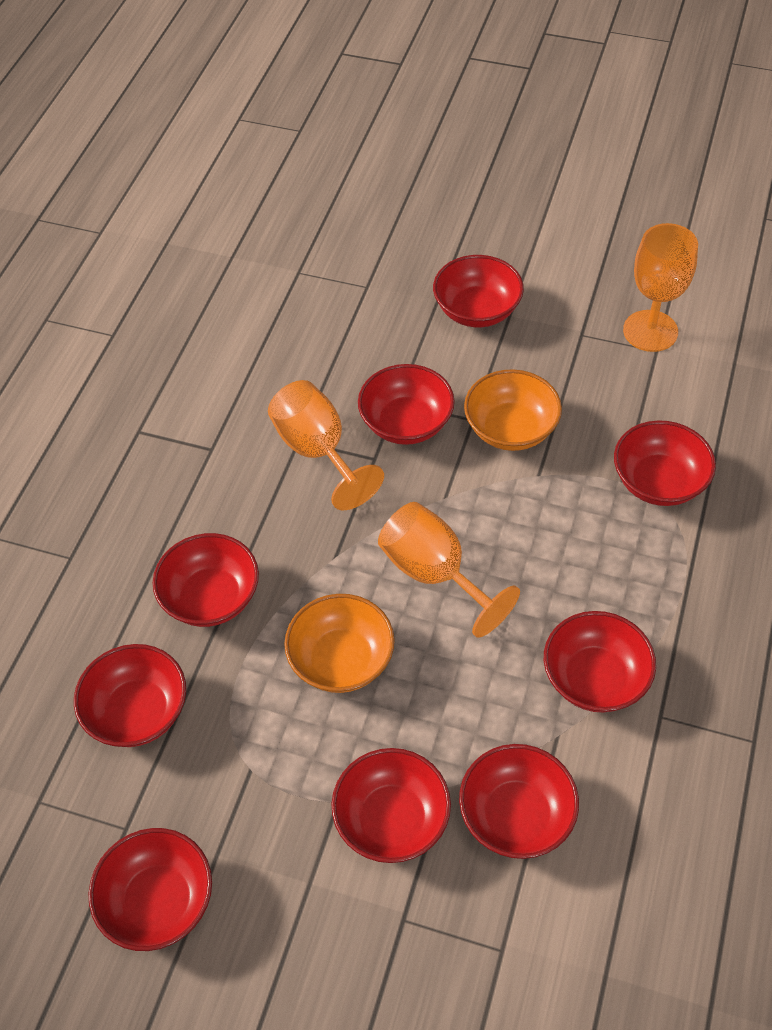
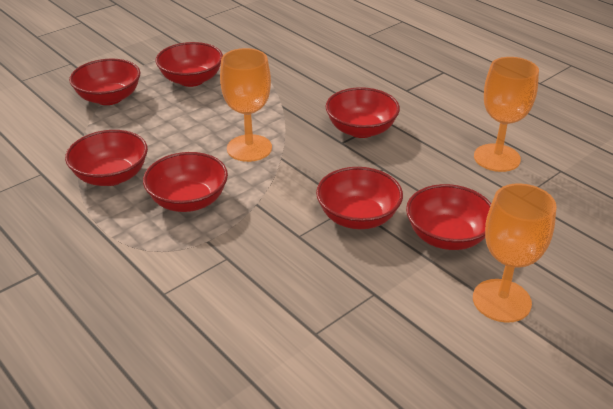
orange bowl: 2 -> 0
red bowl: 9 -> 7

